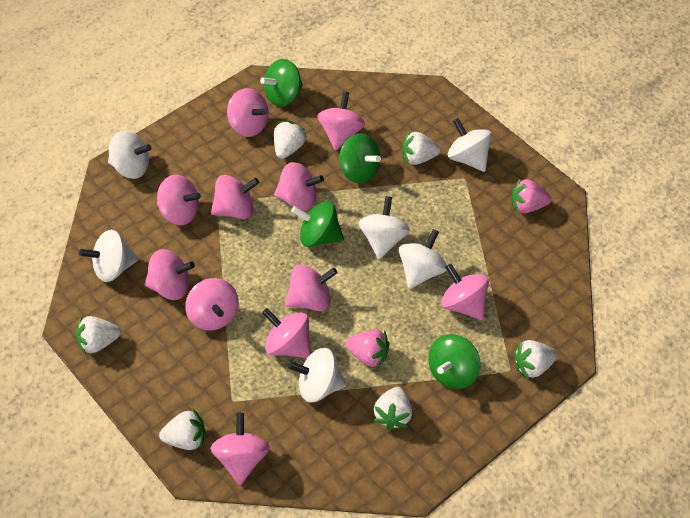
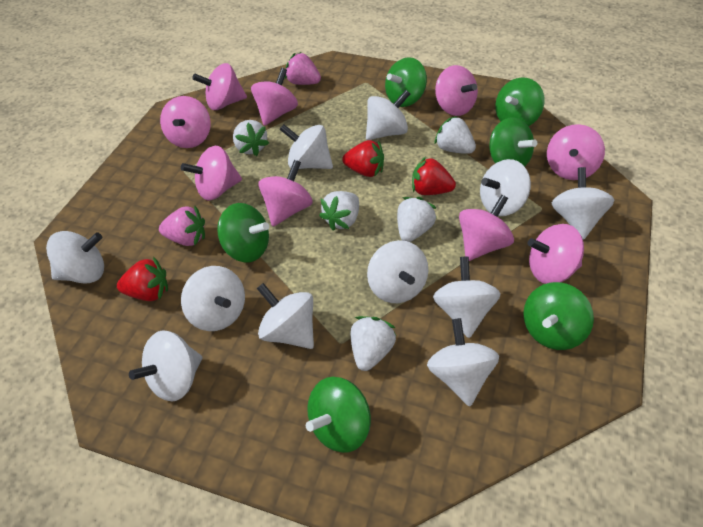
green spinning top: 4 -> 6
pink spinning top: 11 -> 9
red strawberry: 0 -> 3
white spinning top: 6 -> 11
white strawberry: 6 -> 5

